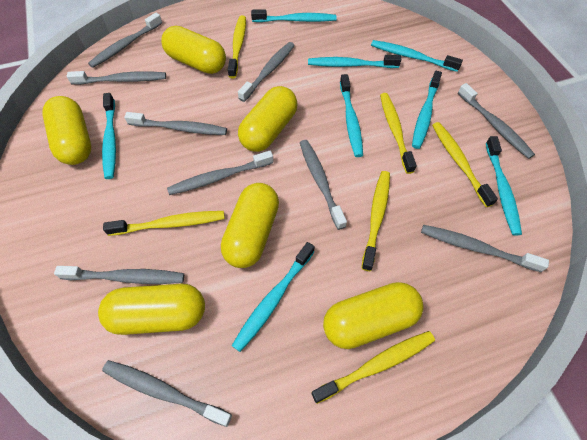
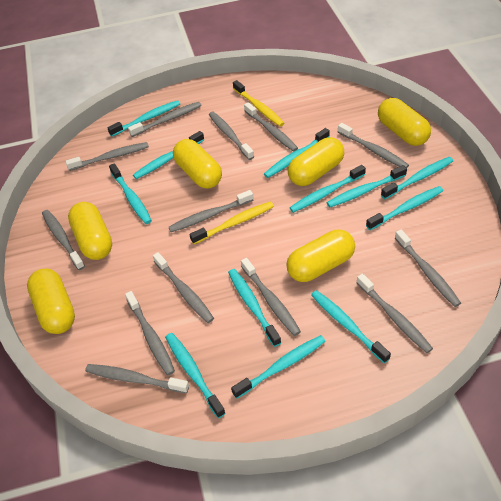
grey toothbrush: 10 -> 13
turquoise toothbrush: 8 -> 12
yellow toothbrush: 6 -> 2

